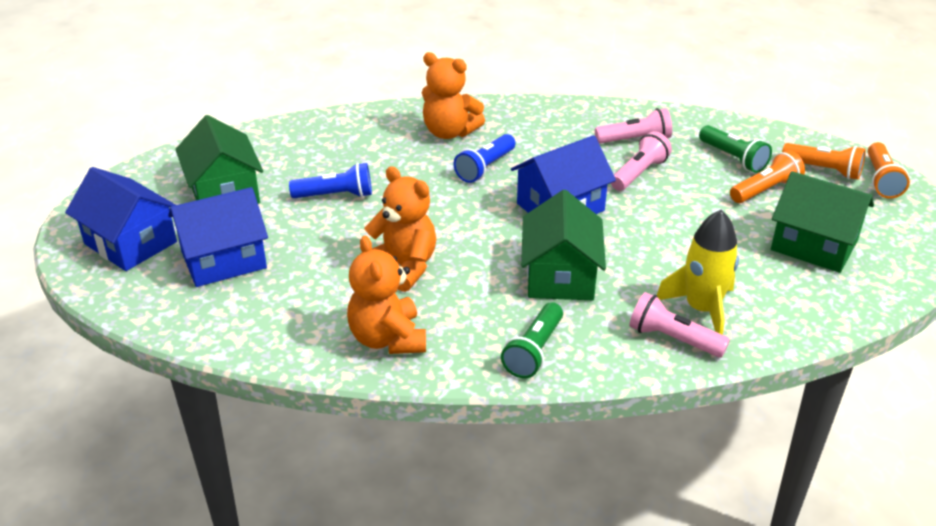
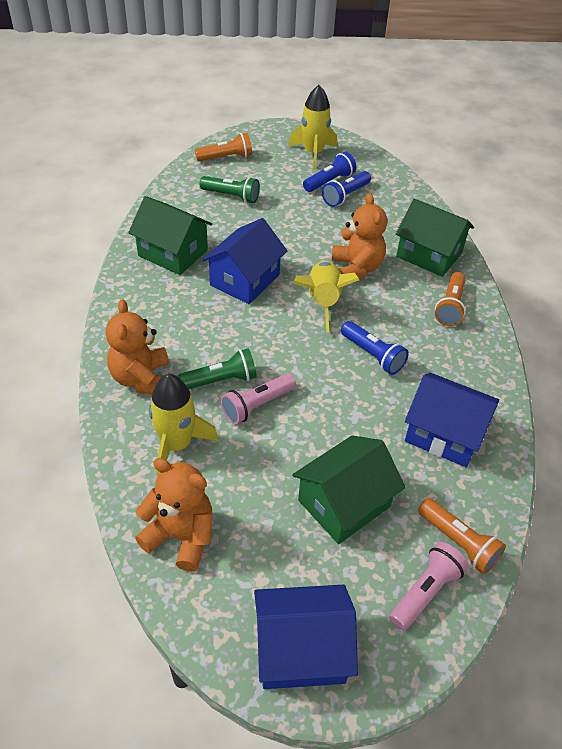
blue flashlight: 2 -> 3
pink flashlight: 3 -> 2
yellow rocket: 1 -> 3

